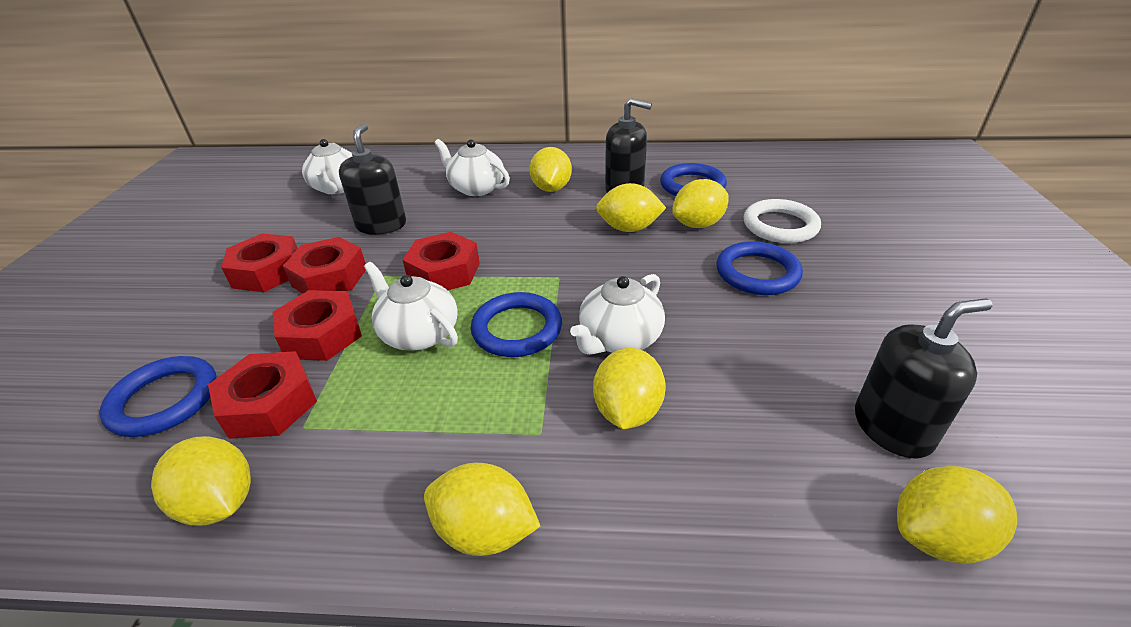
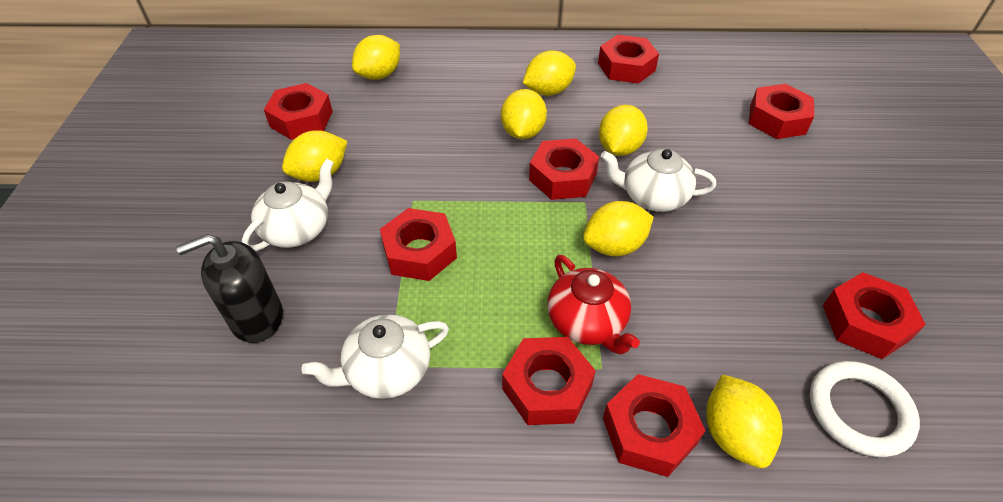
black soap dispenser: 3 -> 1
blue ring: 4 -> 0
red nut: 5 -> 8
red teapot: 0 -> 1
white teapot: 4 -> 3

